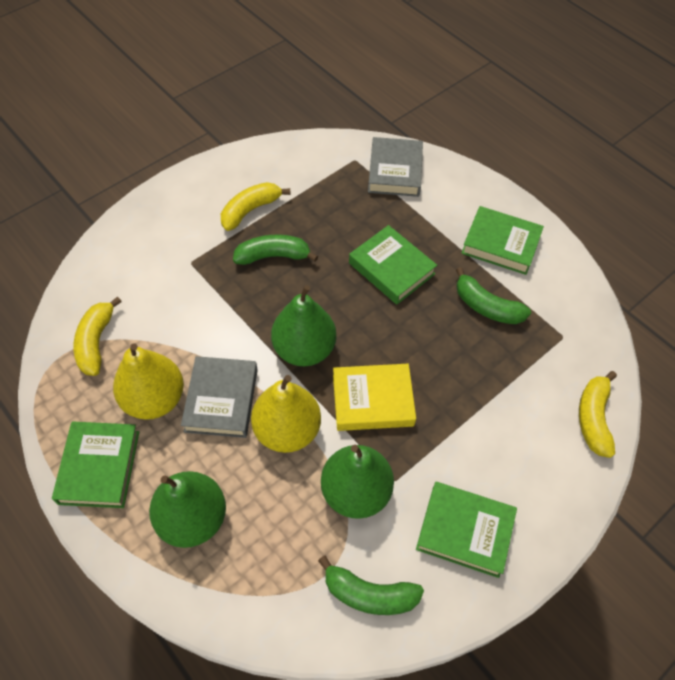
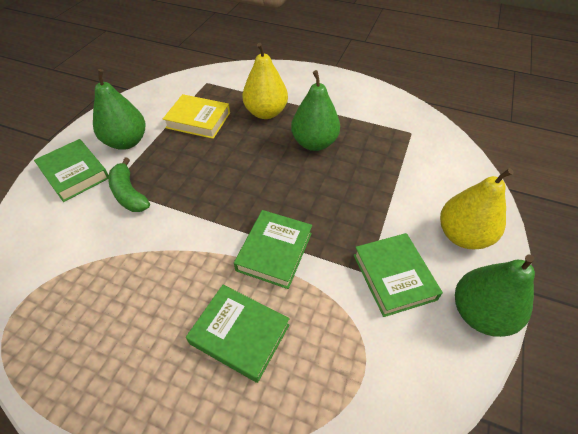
green banana: 3 -> 1
grey book: 2 -> 0
yellow banana: 3 -> 0

